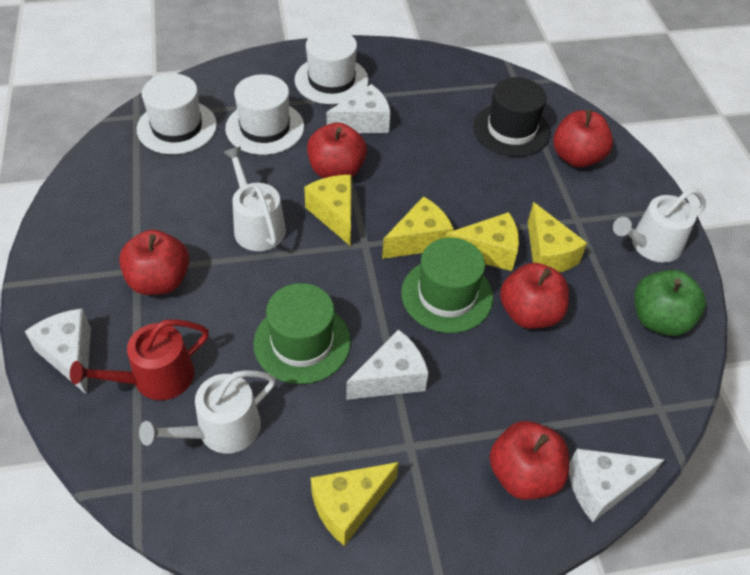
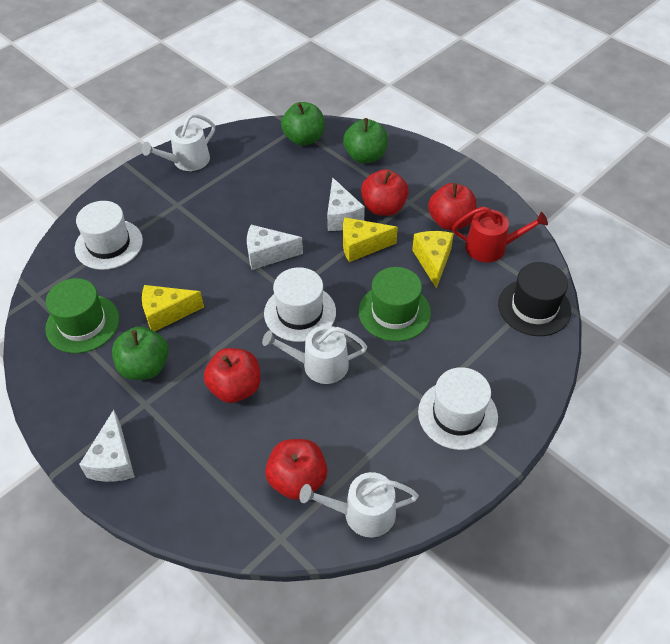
green apple: 1 -> 3
red apple: 5 -> 4
white cheese: 4 -> 3
yellow cheese: 5 -> 3

